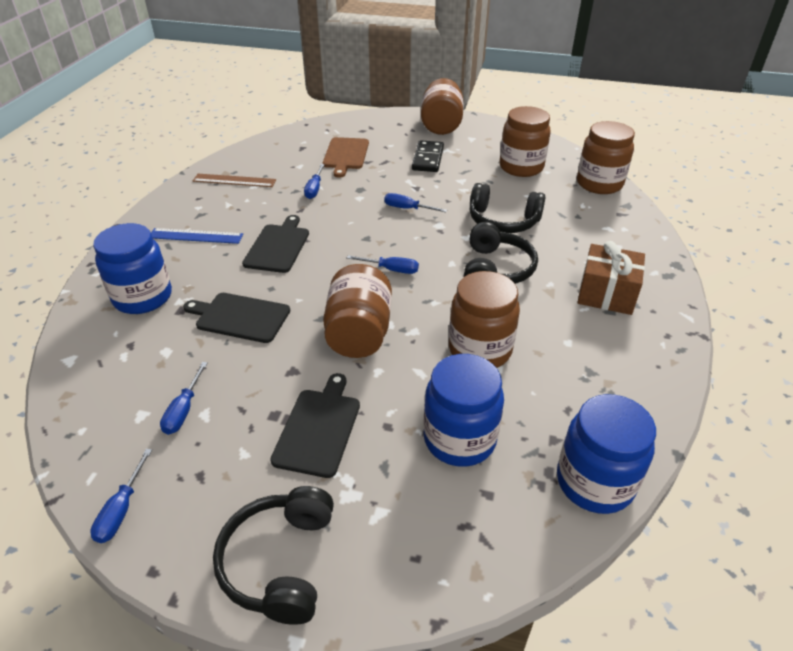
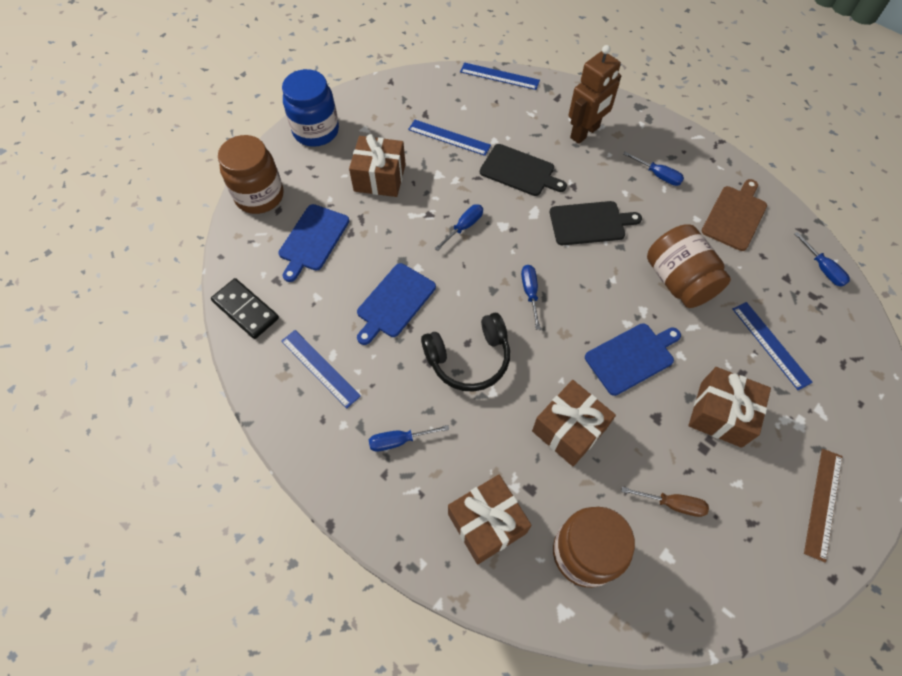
black cutting board: 3 -> 2
black headphones: 3 -> 1
blue cutting board: 0 -> 3
blue jar: 3 -> 1
blue ruler: 1 -> 4
brown gift: 1 -> 4
brown jar: 5 -> 3
brown robot: 0 -> 1
brown screwdriver: 0 -> 1

